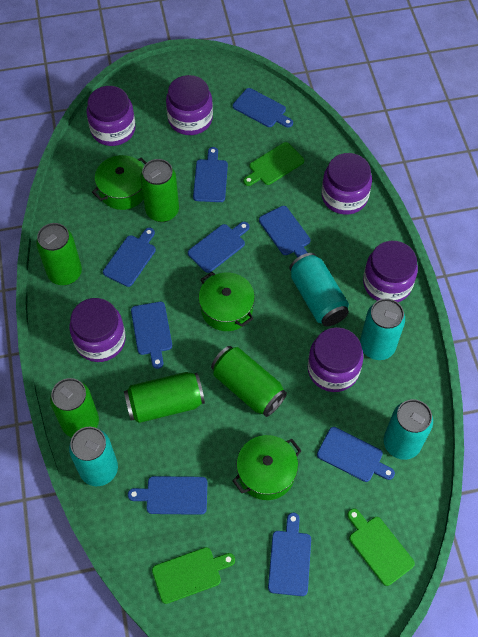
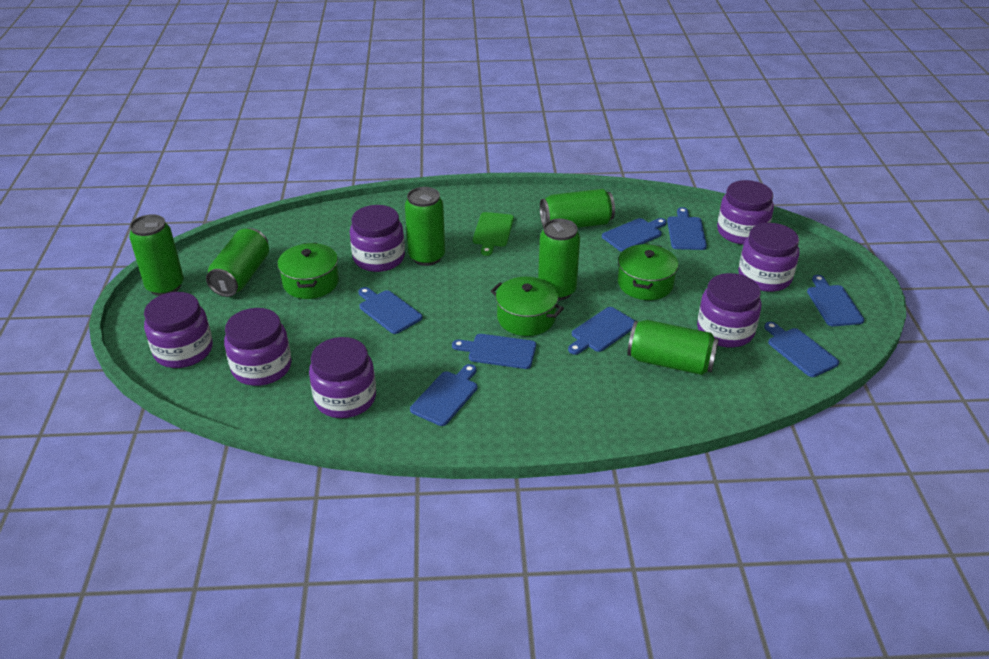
blue cutting board: 9 -> 8
green can: 5 -> 6
green cutting board: 3 -> 1
purple jar: 6 -> 7
turquoise can: 4 -> 0

